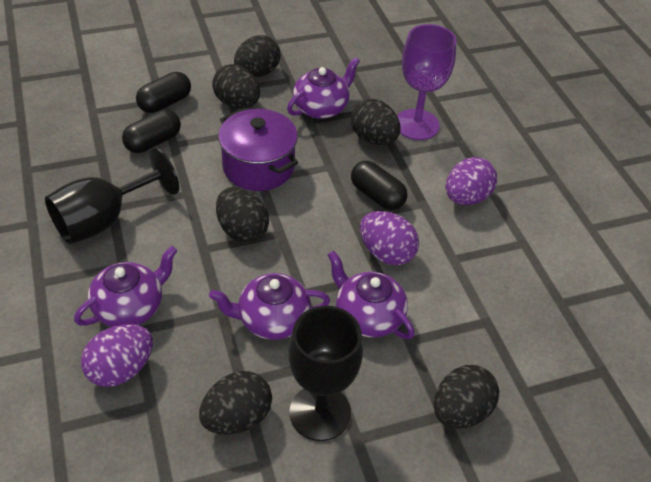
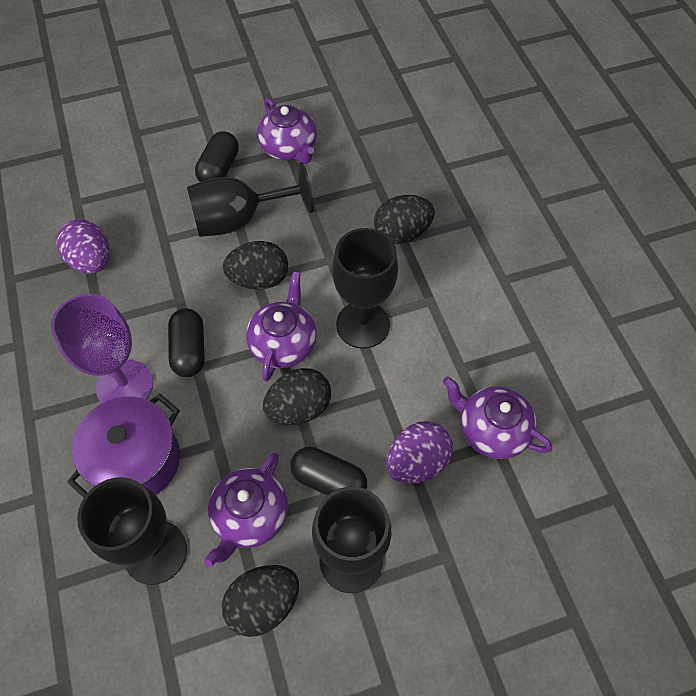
black egg: 6 -> 4
black goblet: 2 -> 4
purple egg: 3 -> 2

